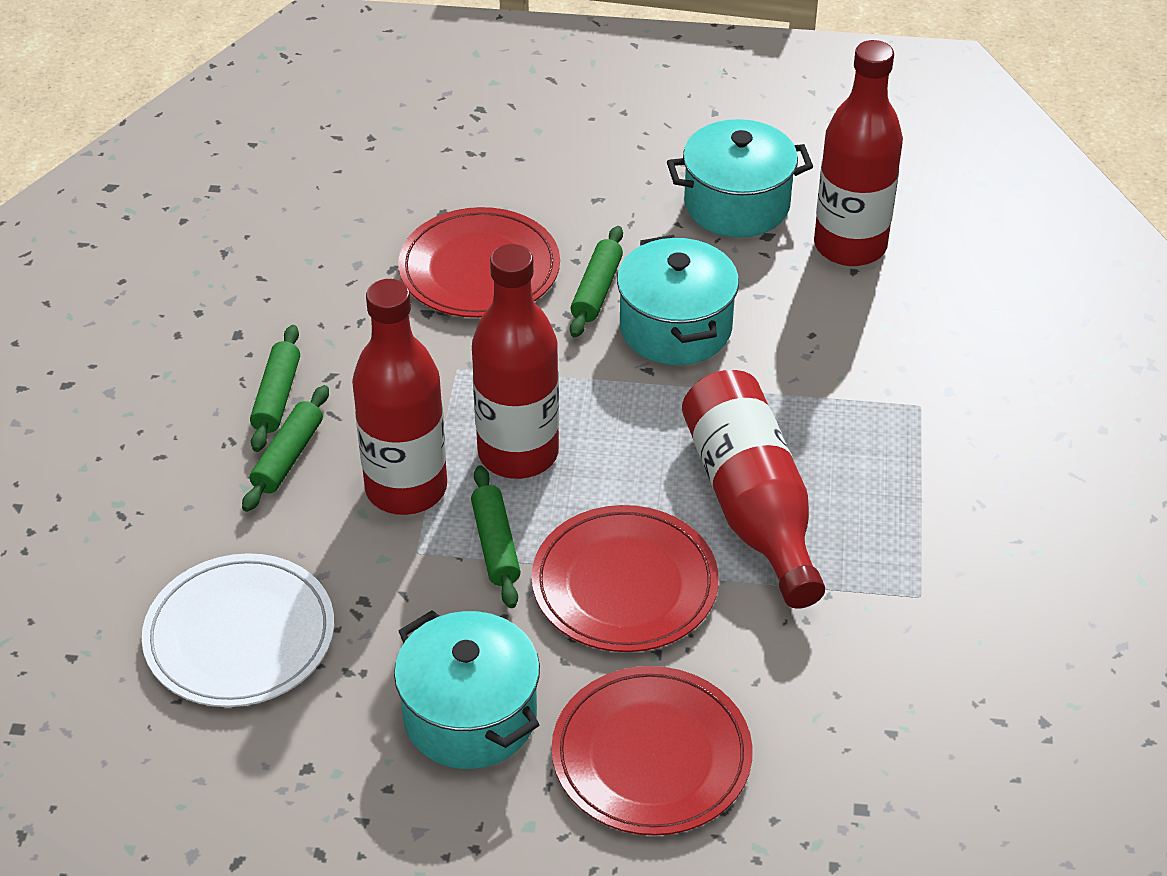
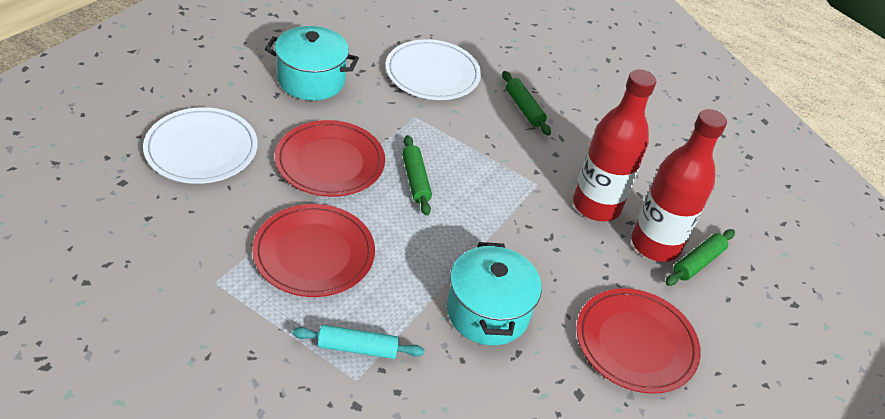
green rolling pin: 4 -> 3
red bottle: 4 -> 2
turquoise pot: 3 -> 2
turquoise rolling pin: 0 -> 1
white plate: 1 -> 2

